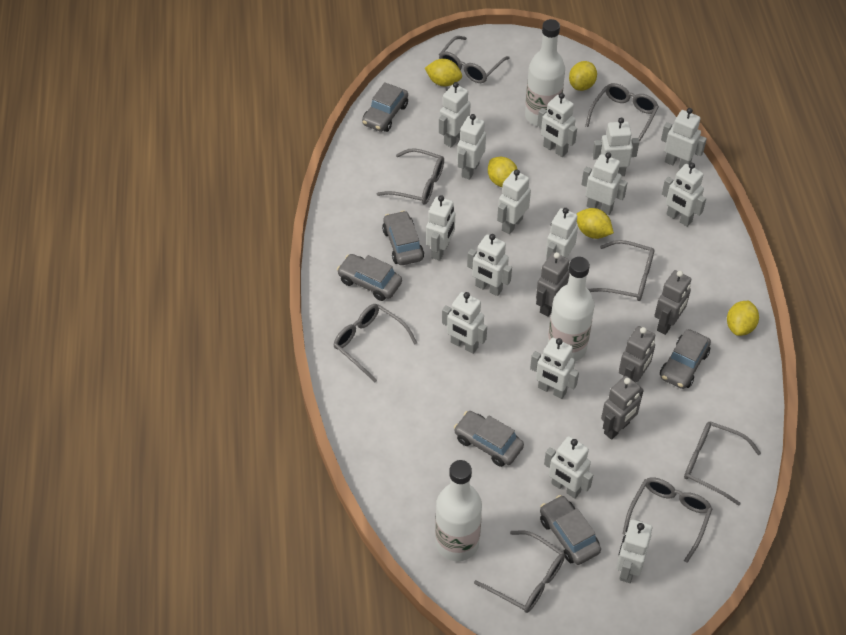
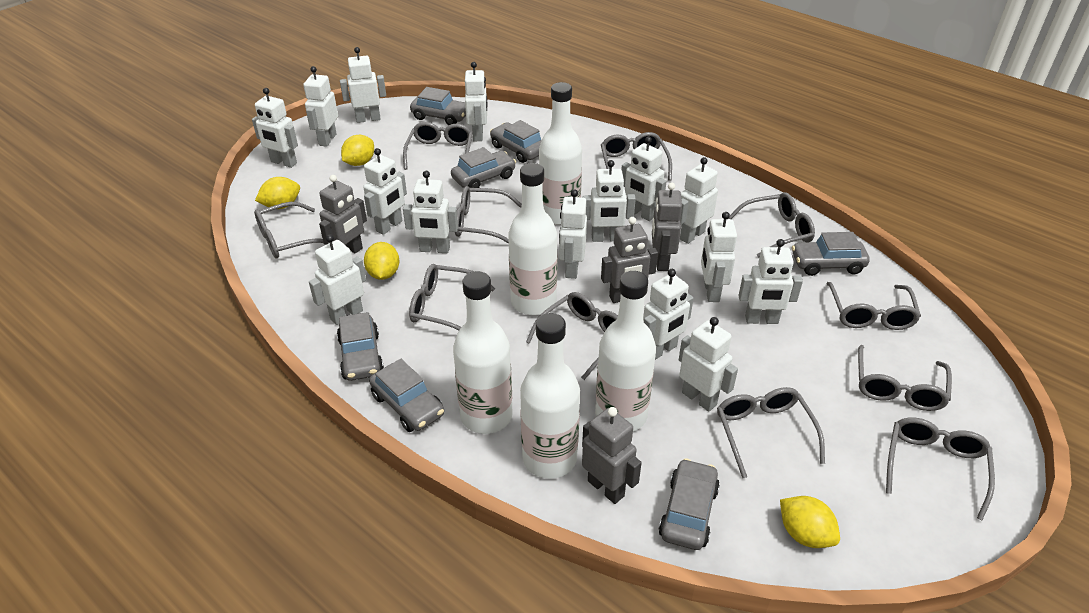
grey car: 6 -> 7
grey glasses: 8 -> 11
white bottle: 3 -> 5
yellow lemon: 5 -> 4

